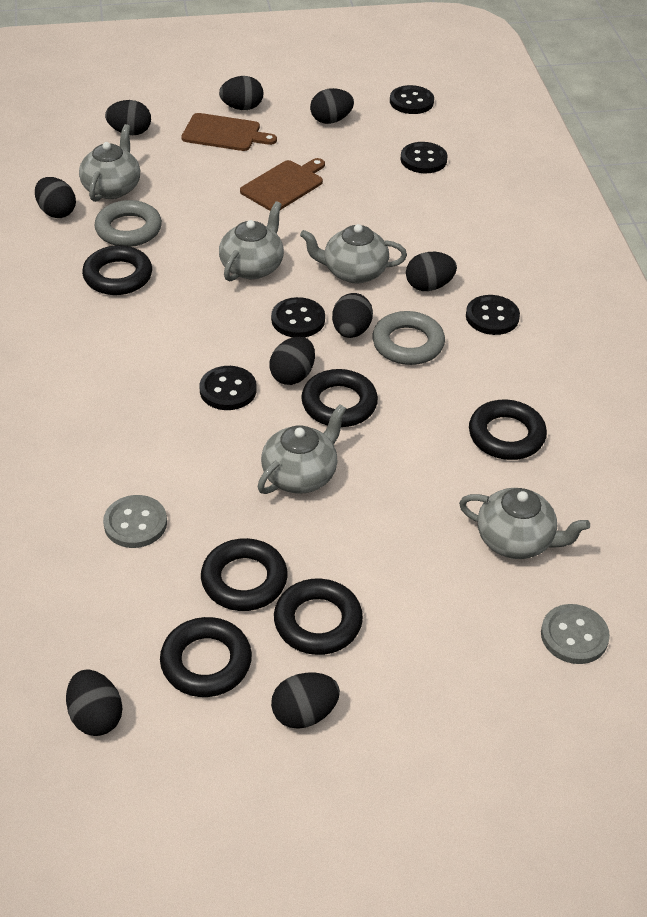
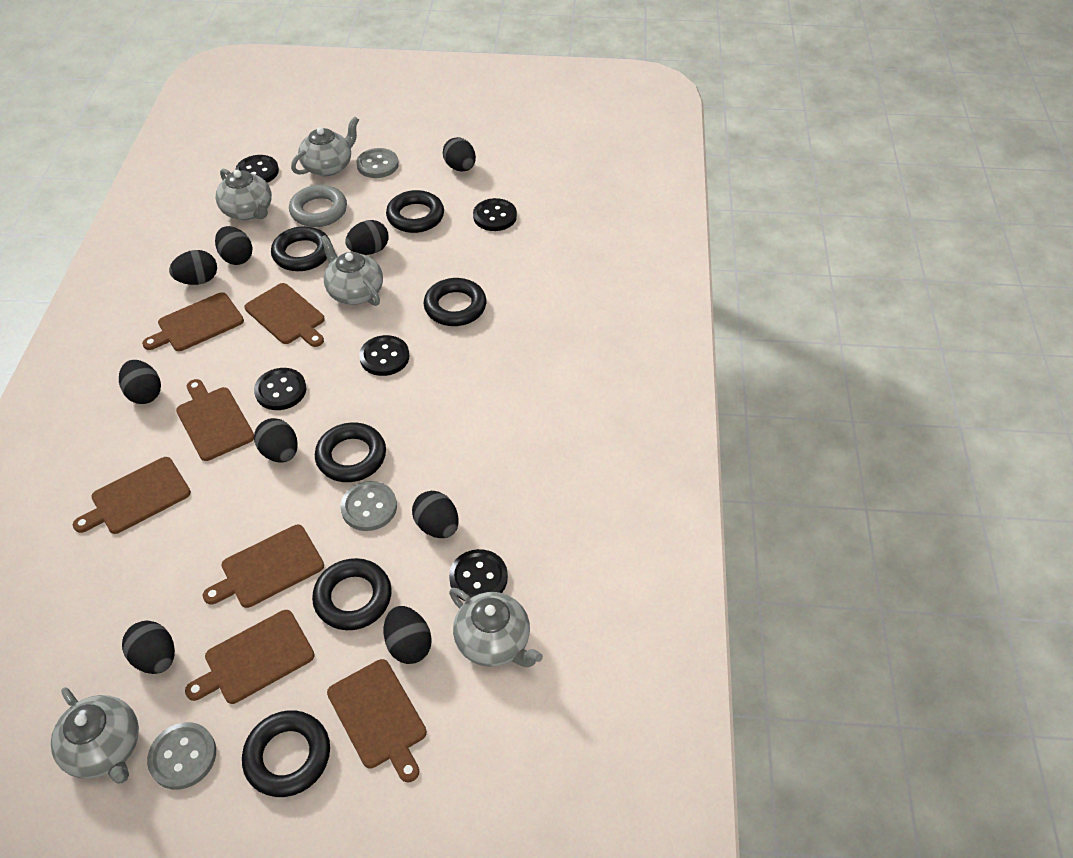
brown cutting board: 2 -> 7
grey button: 2 -> 3
grey ring: 2 -> 1

